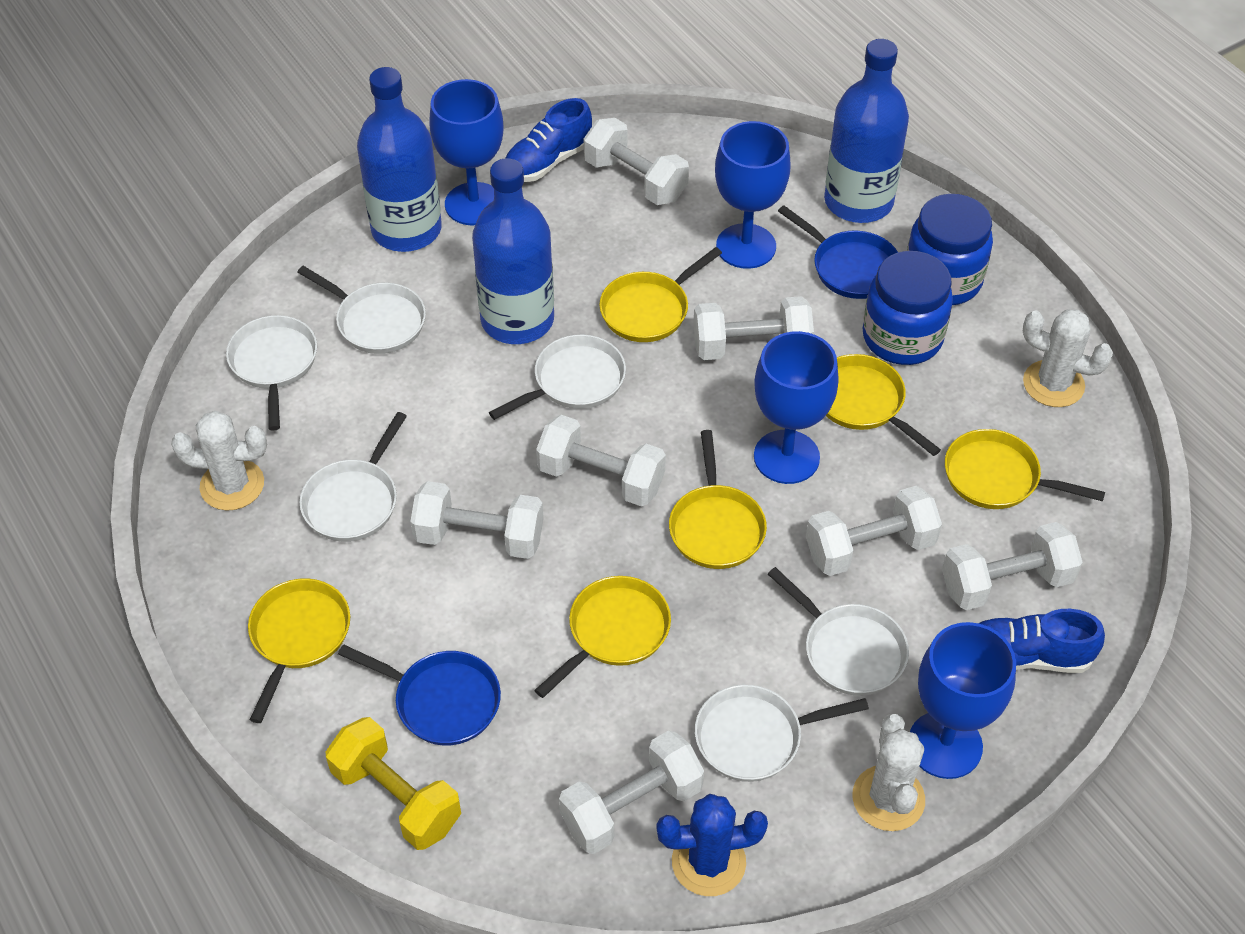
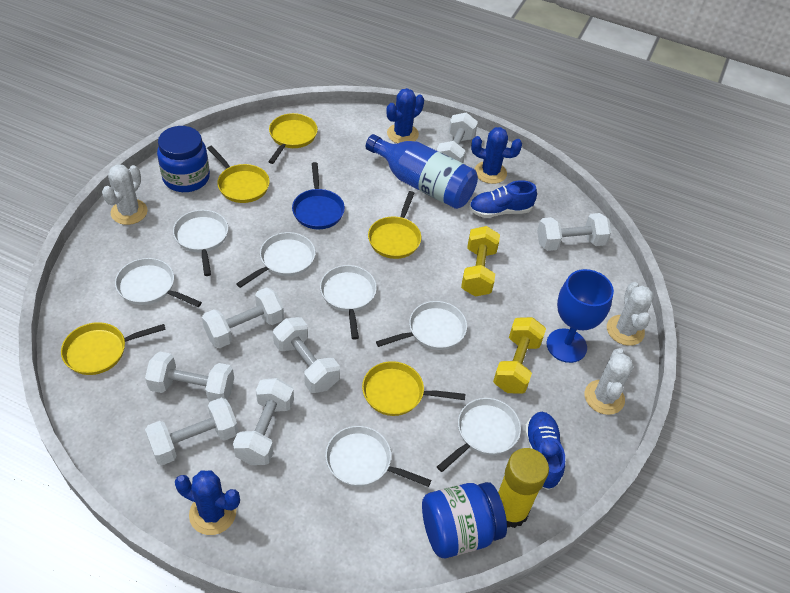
blue bottle: 3 -> 1
blue cactus: 1 -> 3
blue goblet: 4 -> 1
blue pan: 2 -> 1
white pan: 6 -> 7
yellow dumbbell: 1 -> 2
yellow glue stick: 0 -> 1
yellow pan: 6 -> 5

